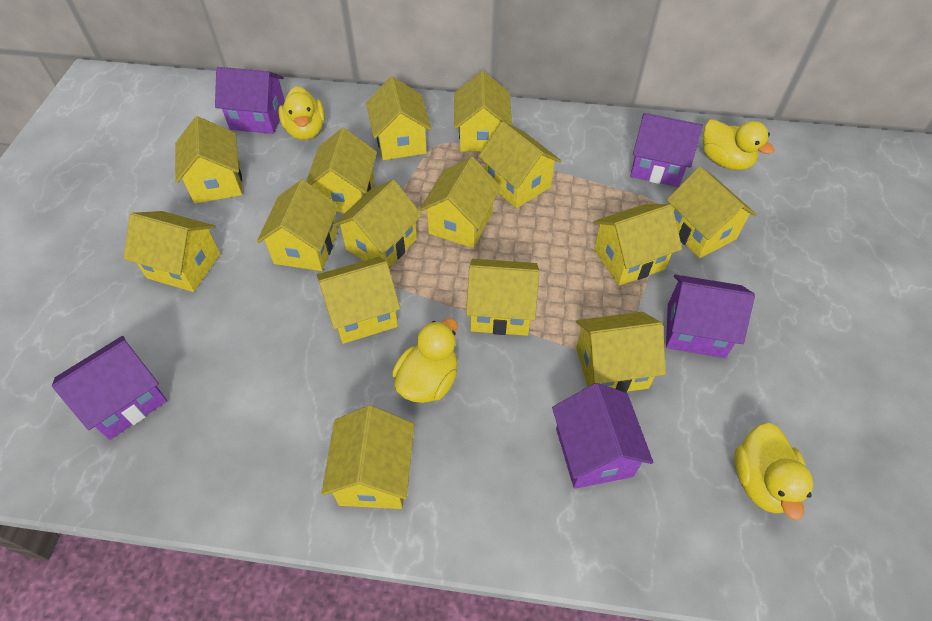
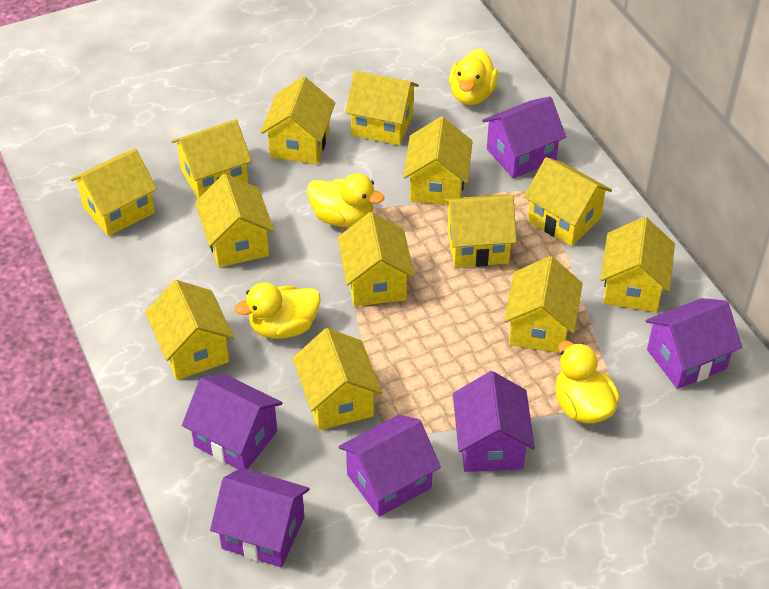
purple house: 5 -> 6
yellow house: 15 -> 13

